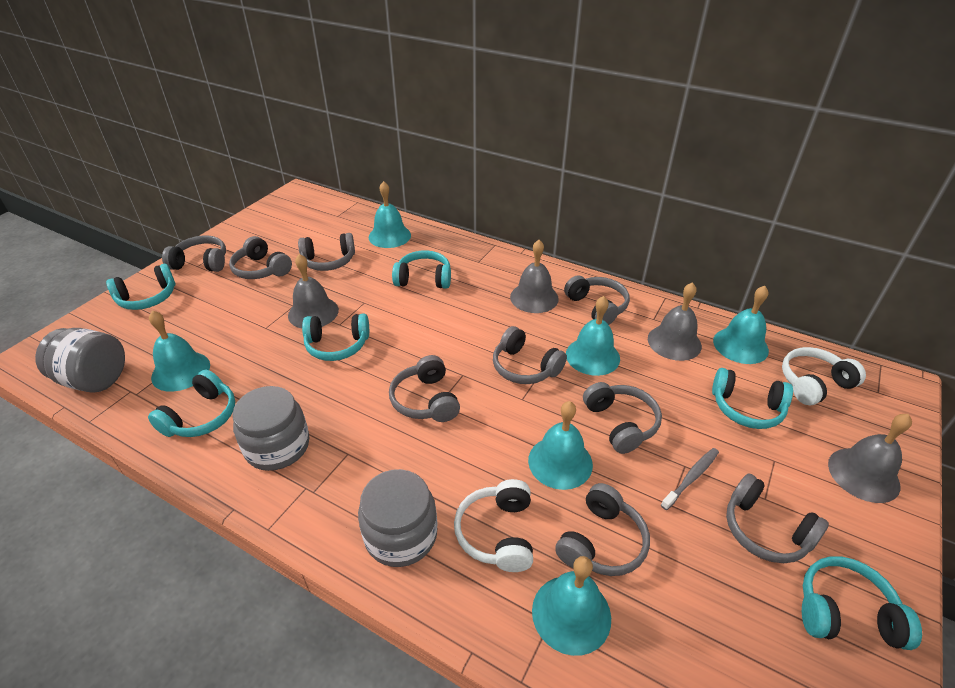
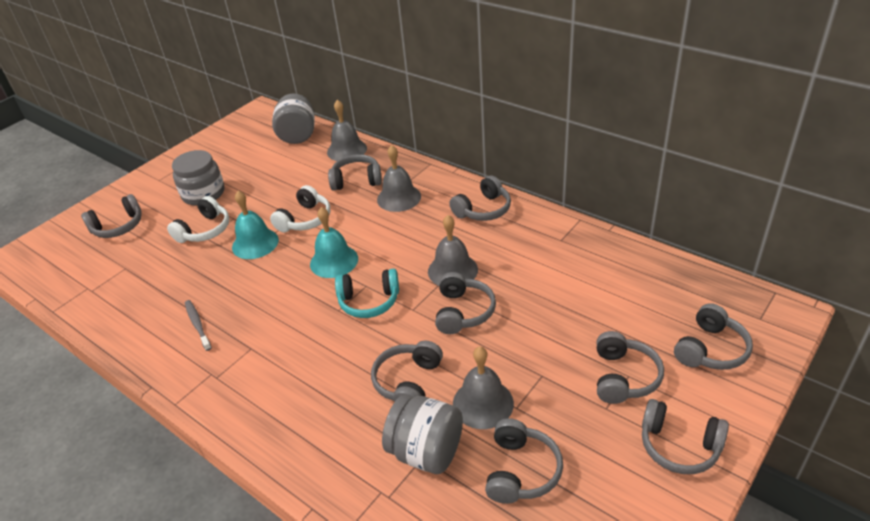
turquoise bell: 6 -> 2
turquoise headphones: 6 -> 1

